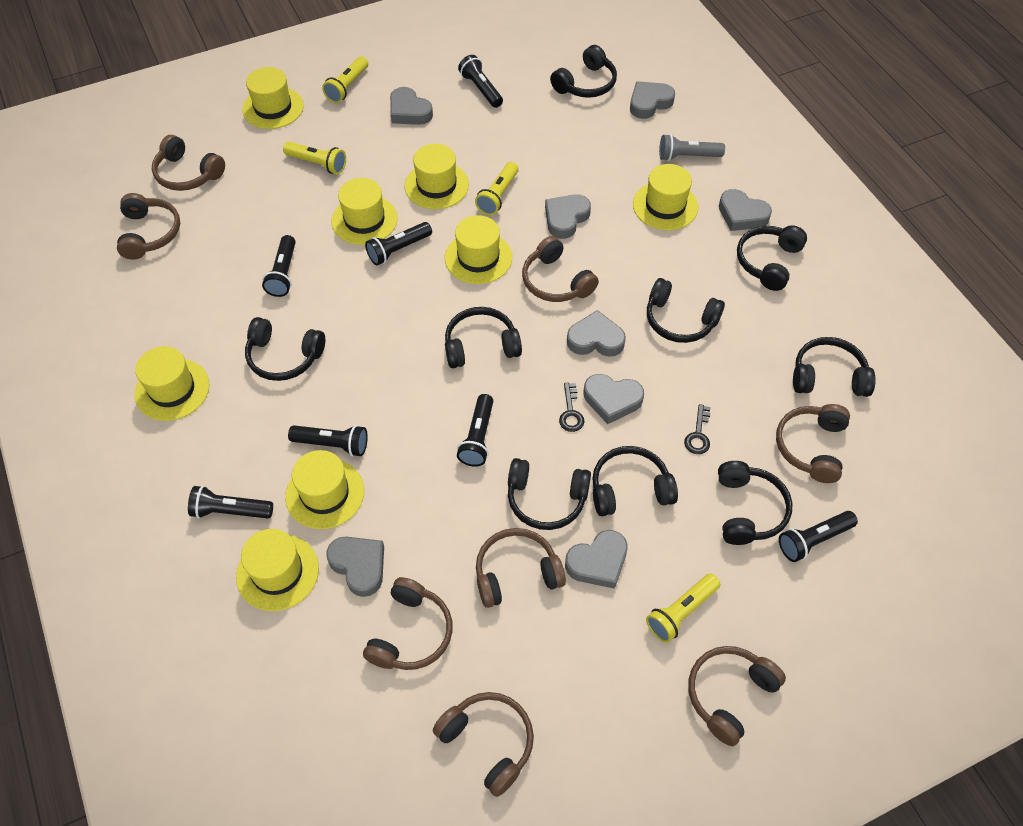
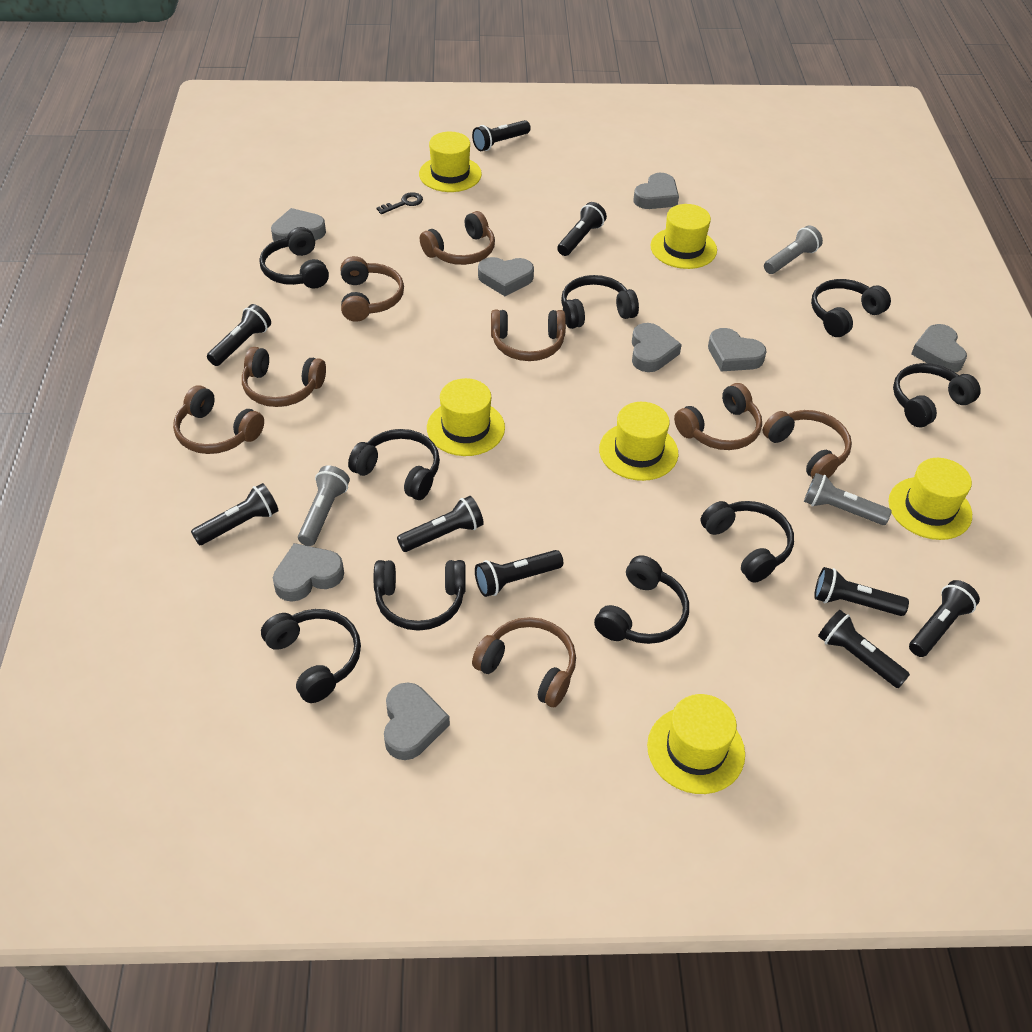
black flashlight: 7 -> 9
black key: 2 -> 1
grey flashlight: 1 -> 3
yellow flashlight: 4 -> 0
yellow hat: 8 -> 6

